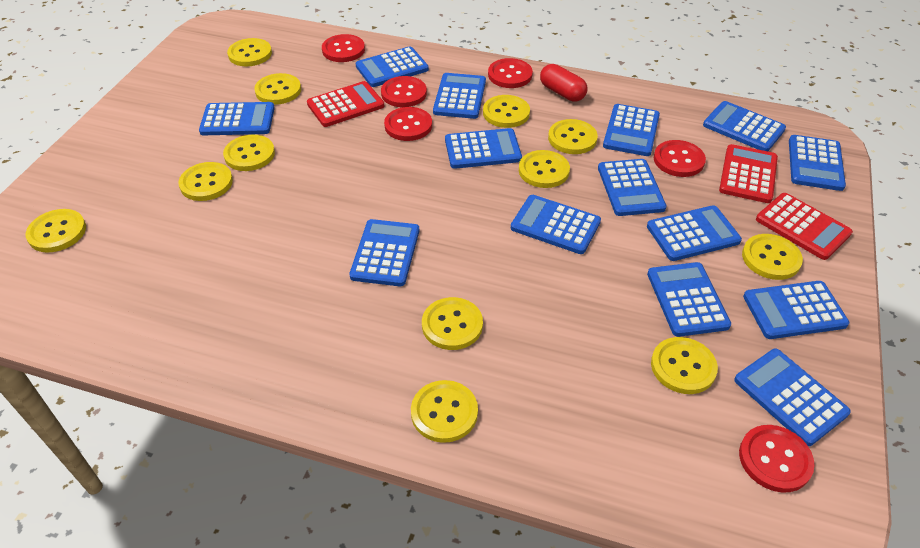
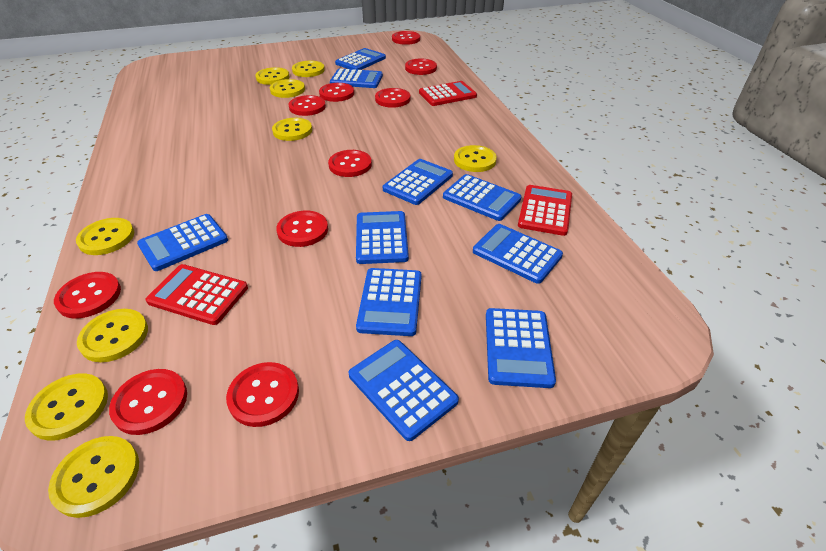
blue calculator: 14 -> 10
red button: 6 -> 10
red capsule: 1 -> 0
yellow button: 12 -> 9

